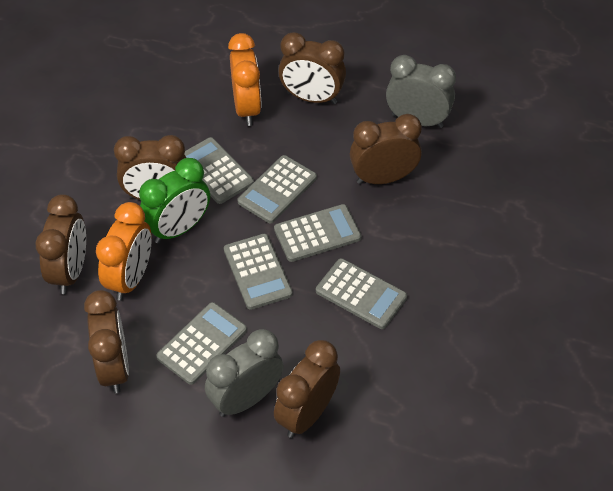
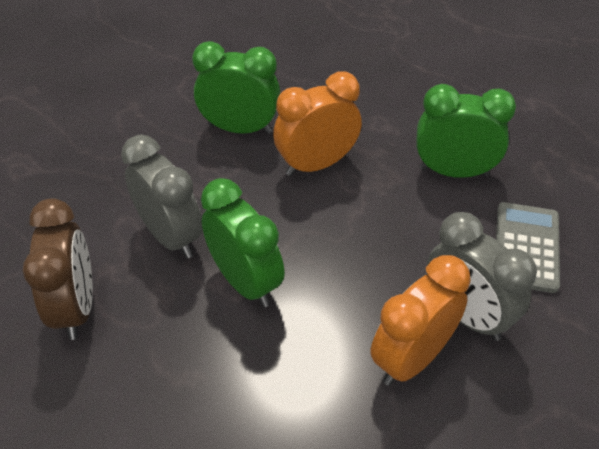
brown clock: 6 -> 1
green clock: 1 -> 3
grey calculator: 6 -> 1

